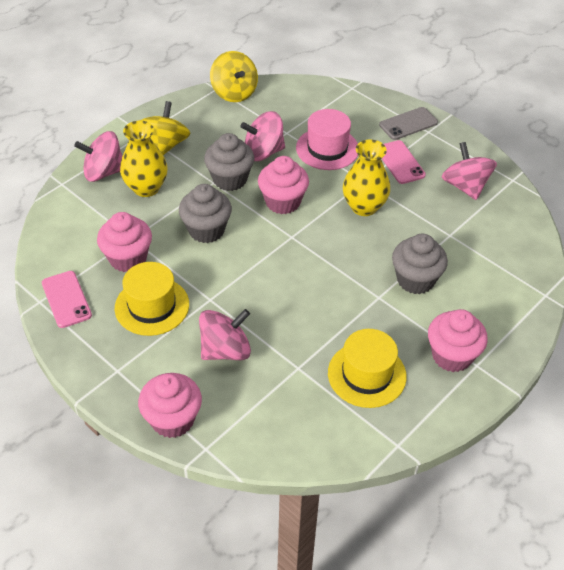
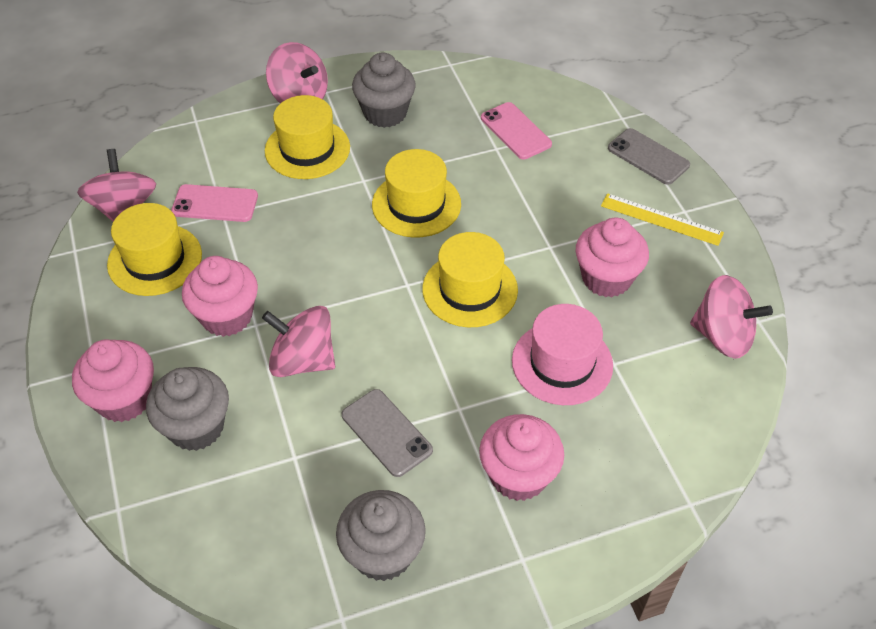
grey phone: 1 -> 2
yellow hat: 2 -> 4
yellow ruler: 0 -> 1
yellow spinning top: 2 -> 0
yellow vase: 2 -> 0

